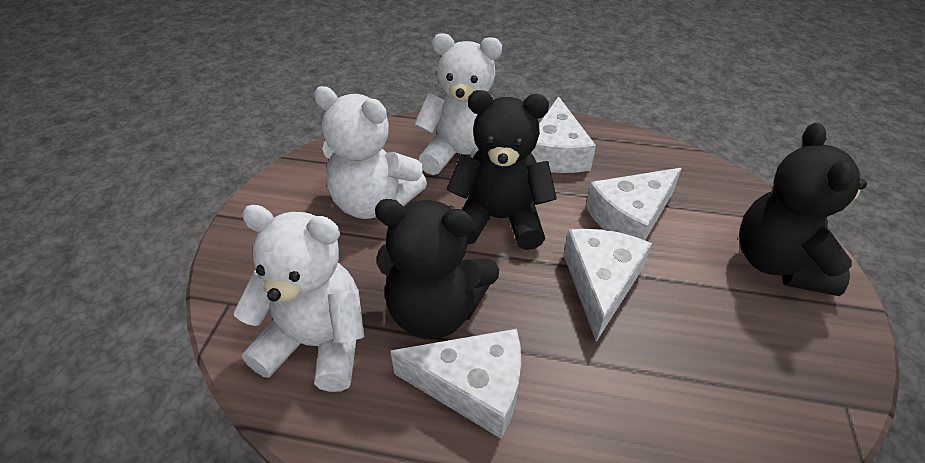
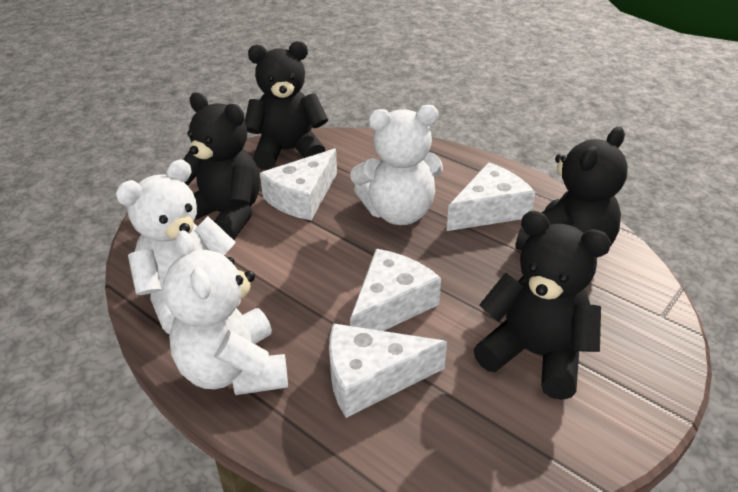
black teddy bear: 3 -> 4

